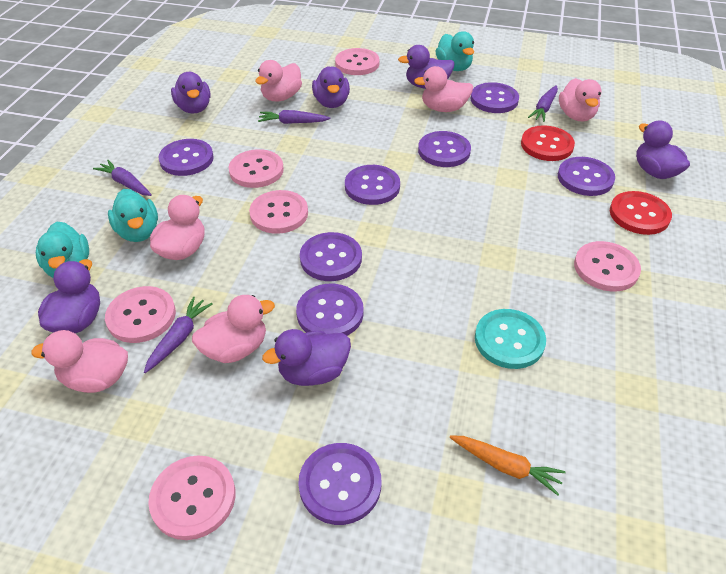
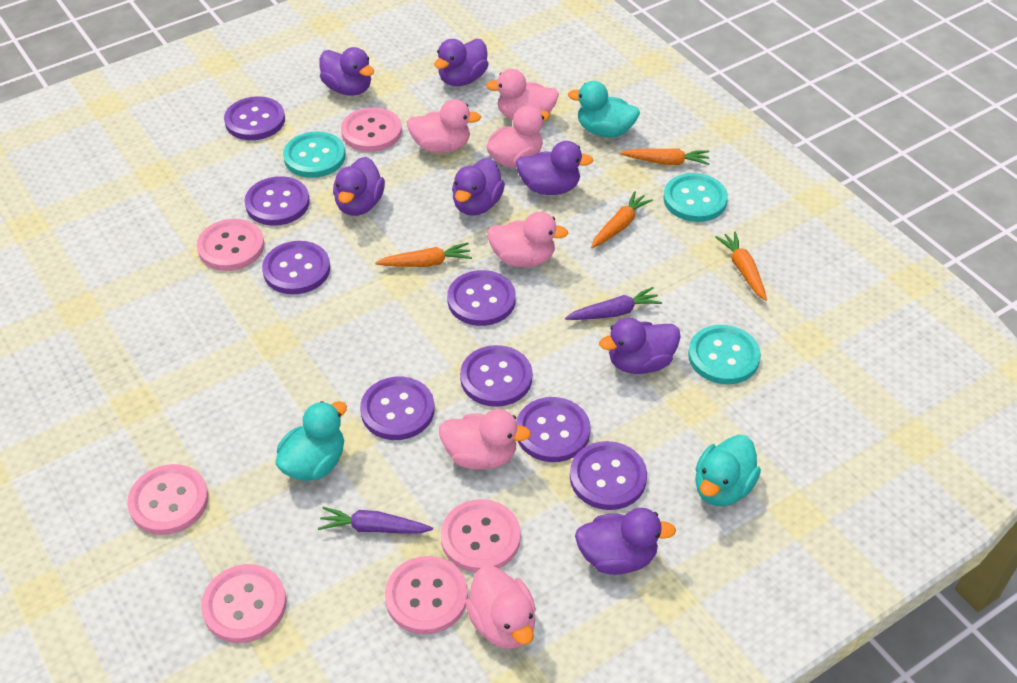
orange carrot: 1 -> 4
purple carrot: 4 -> 2
purple duck: 6 -> 7
red button: 2 -> 0
turquoise button: 1 -> 3

